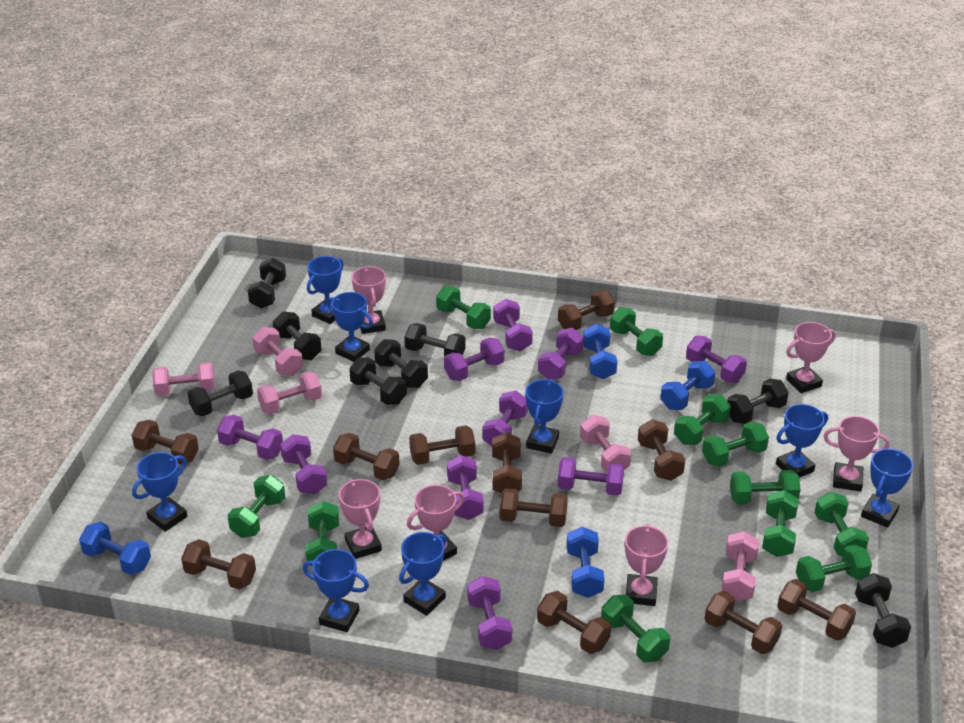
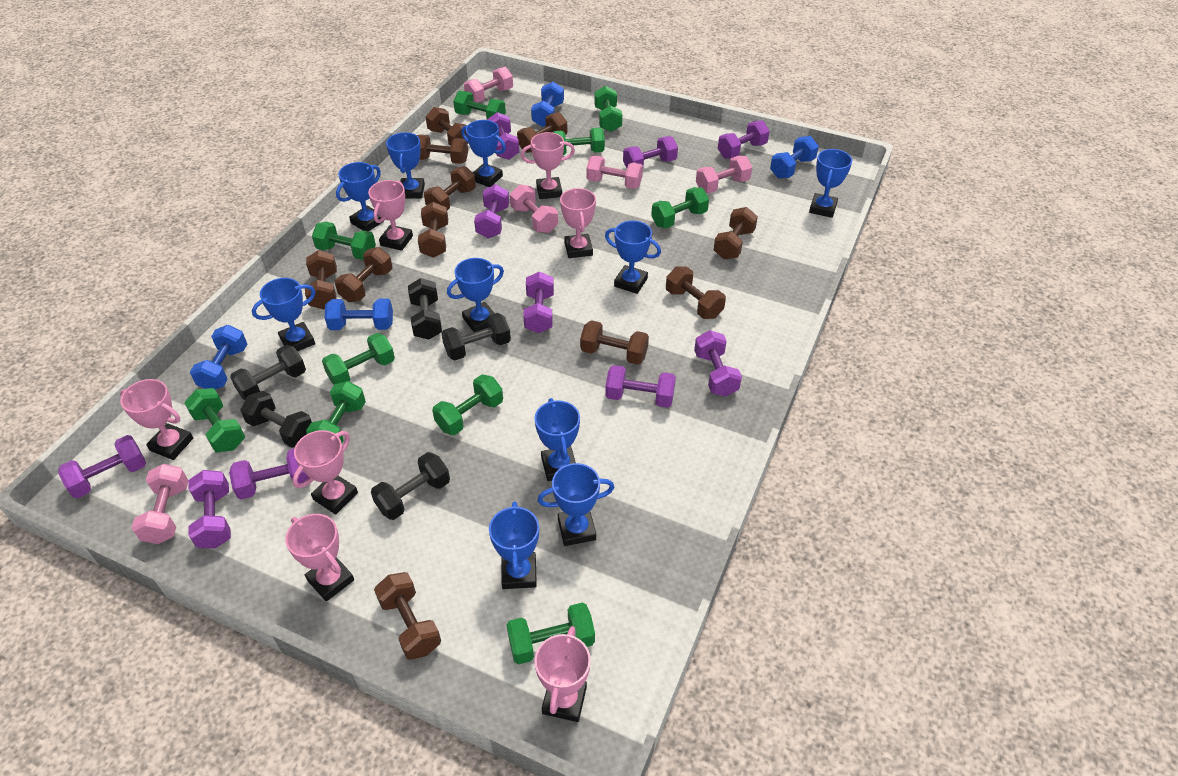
black dumbbell: 8 -> 5
blue trophy: 8 -> 10
green dumbbell: 11 -> 10
pink trophy: 6 -> 7

